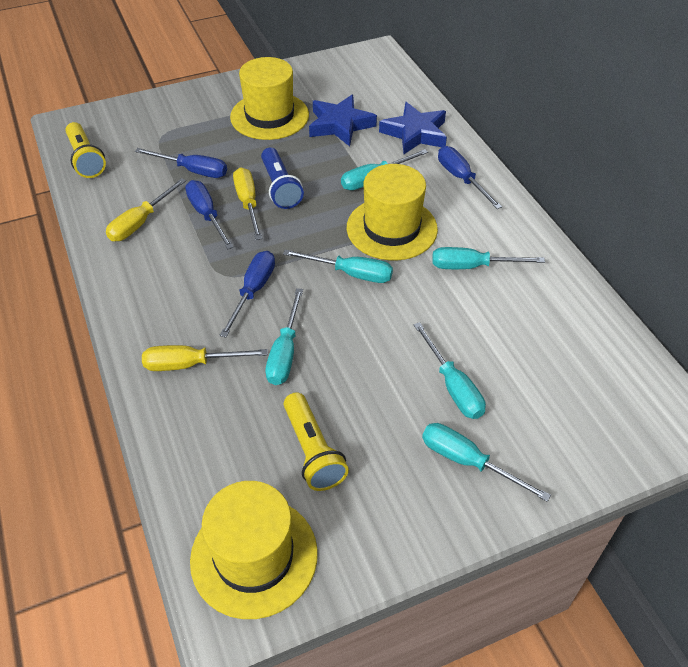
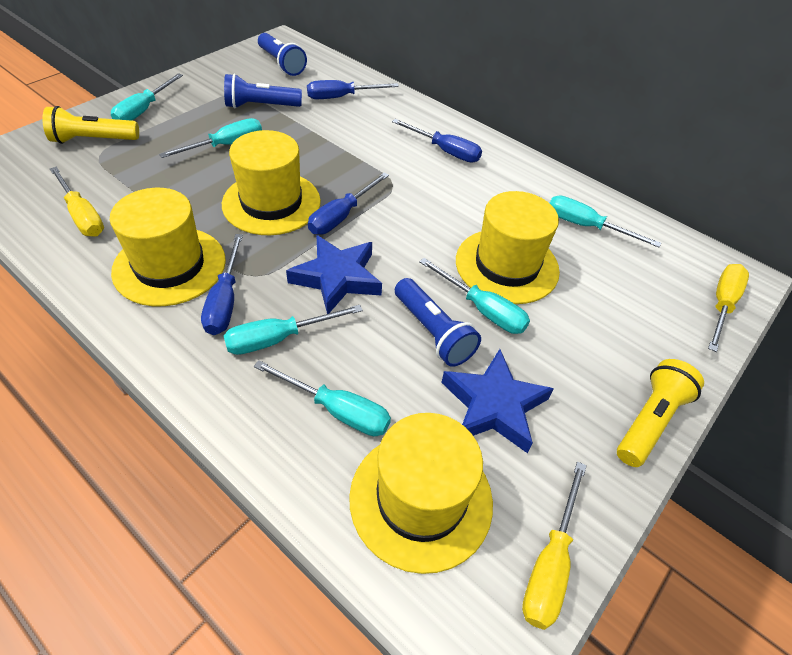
blue flashlight: 1 -> 3
yellow hat: 3 -> 4

